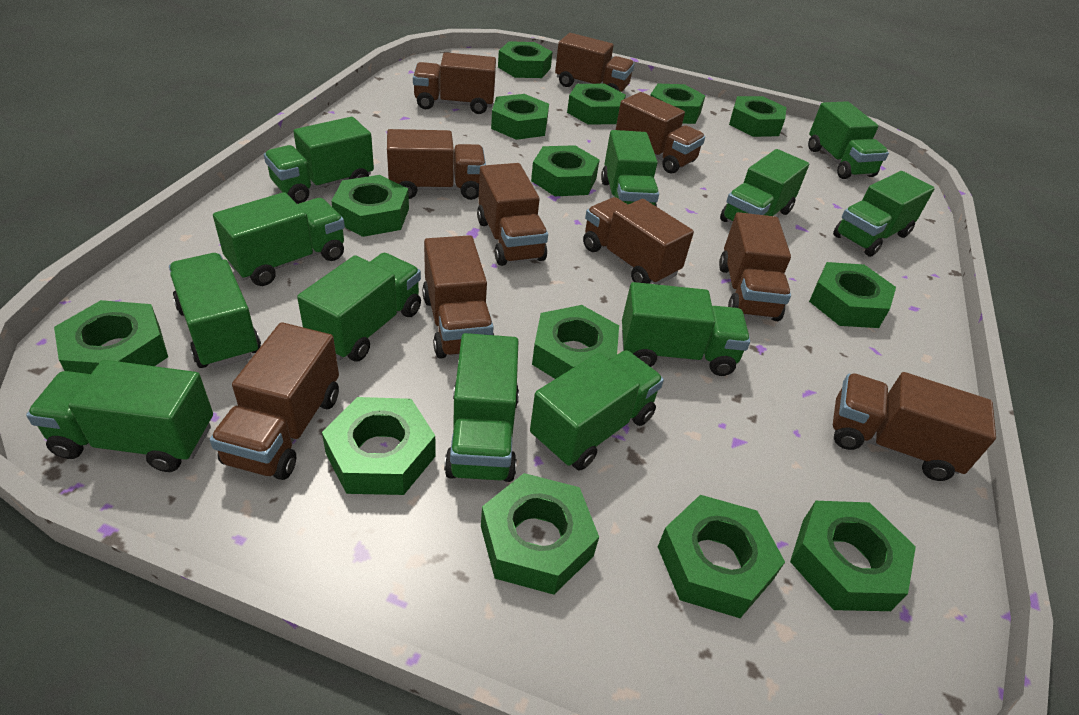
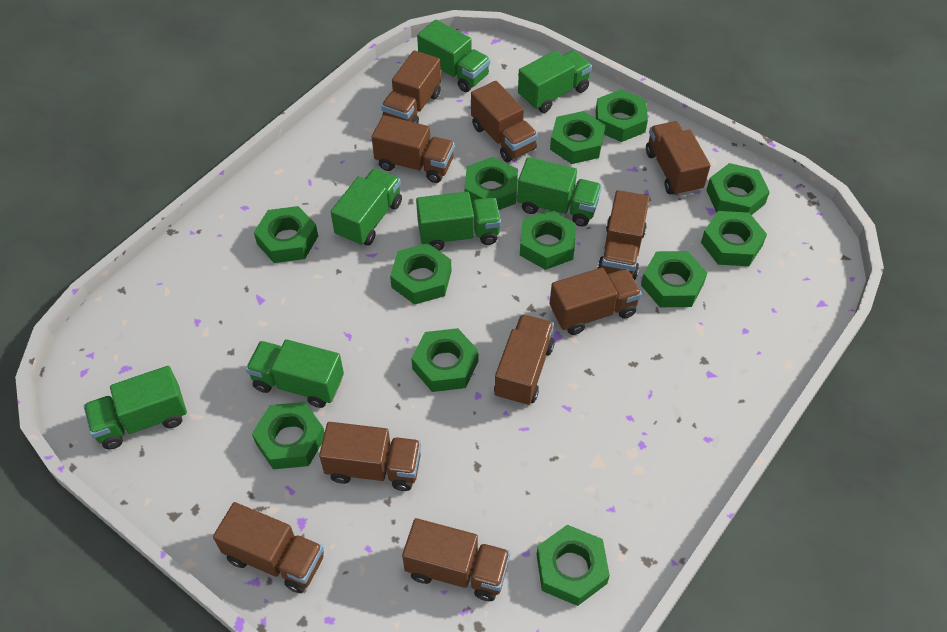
green nut: 14 -> 12
green truck: 12 -> 7

